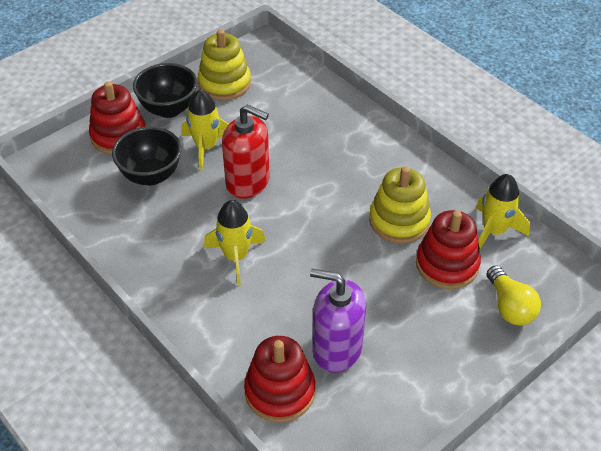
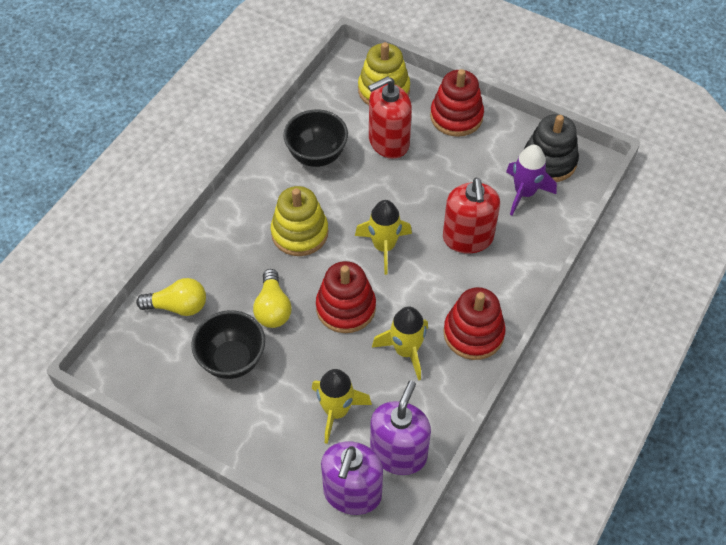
black stacking toy: 0 -> 1
purple rocket: 0 -> 1
purple soap dispenser: 1 -> 2
red soap dispenser: 1 -> 2
yellow light bulb: 1 -> 2

